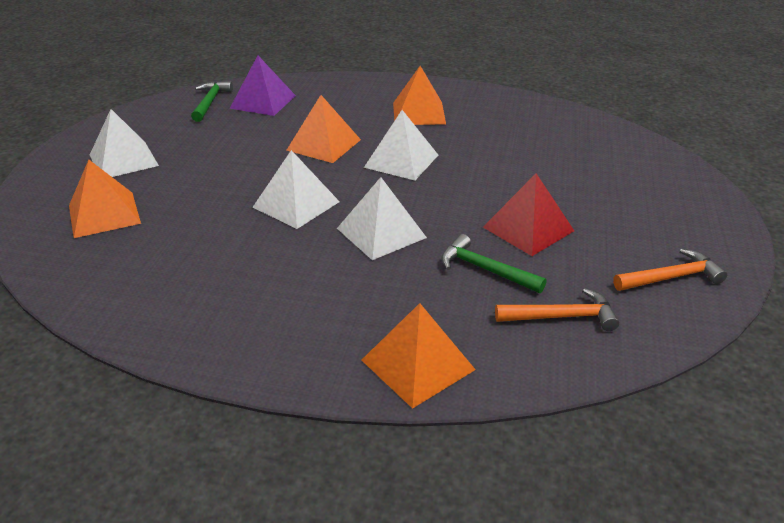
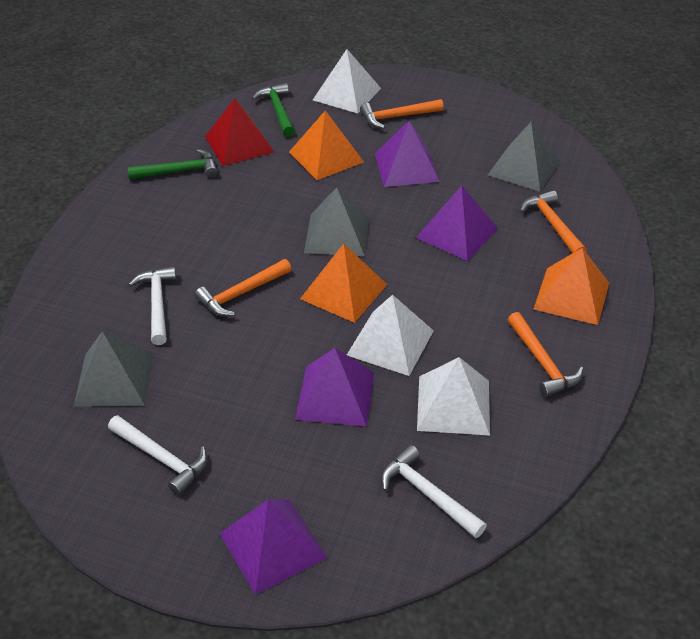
grey pyramid: 0 -> 3
orange hammer: 2 -> 4
orange pyramid: 4 -> 3
purple pyramid: 1 -> 4
white hammer: 0 -> 3
white pyramid: 4 -> 3

